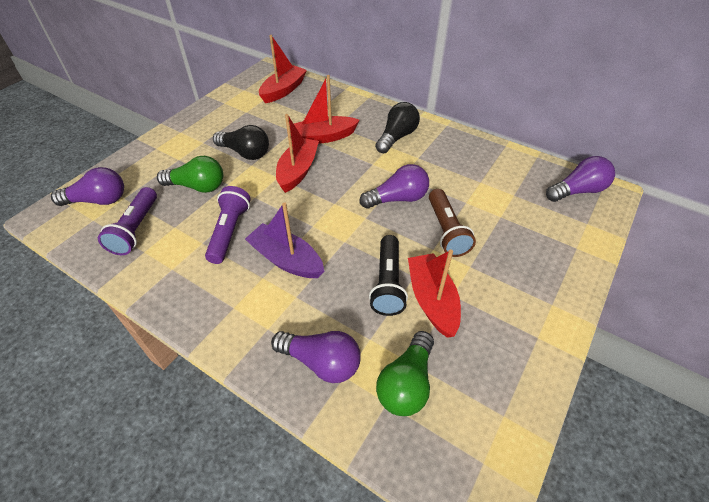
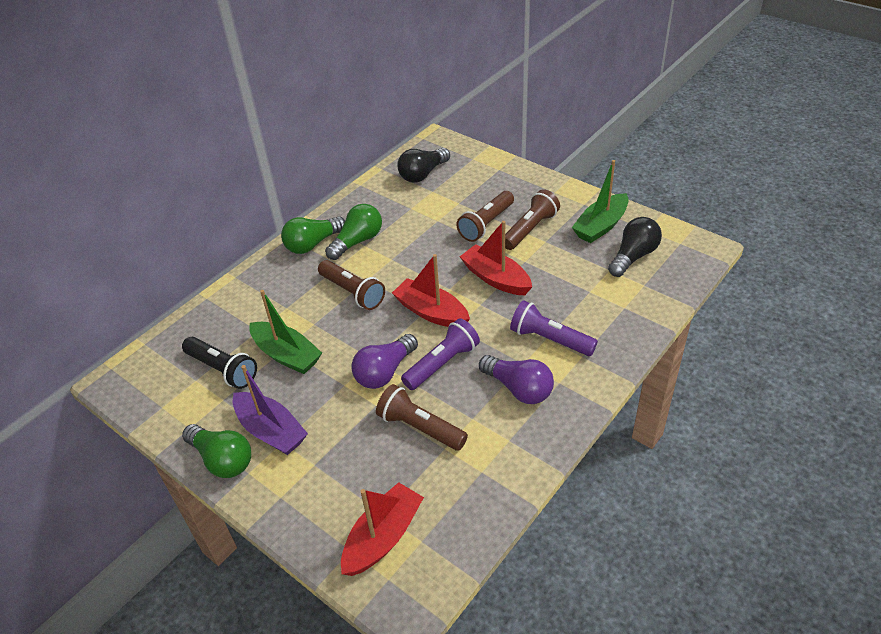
brown flashlight: 1 -> 4
green boat: 0 -> 2
green light bulb: 2 -> 3
purple light bulb: 4 -> 2
red boat: 4 -> 3

